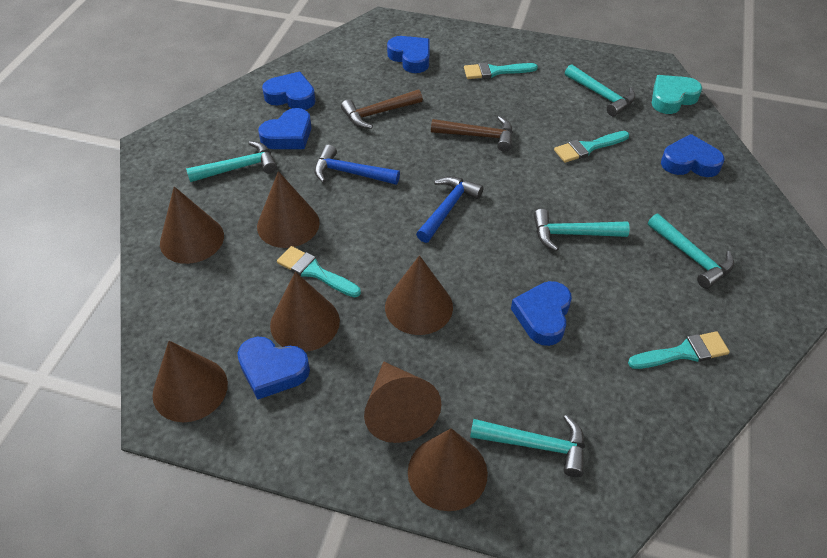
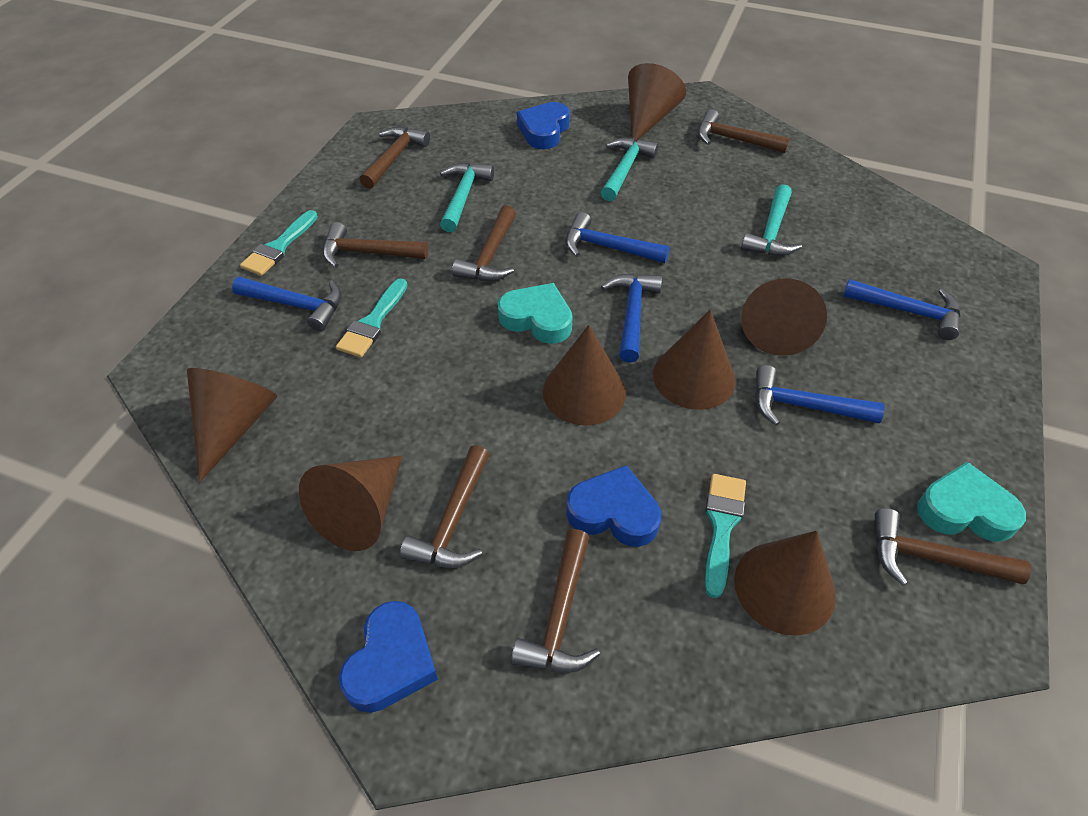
blue hammer: 2 -> 5
blue heart: 6 -> 3
brown hammer: 2 -> 7
turquoise brush: 4 -> 3
turquoise hammer: 5 -> 3
turquoise heart: 1 -> 2

